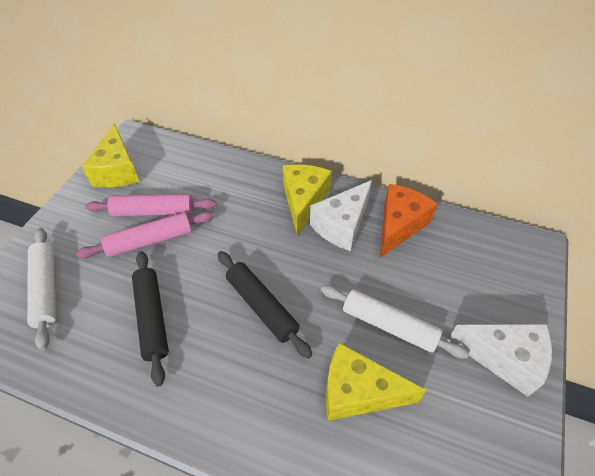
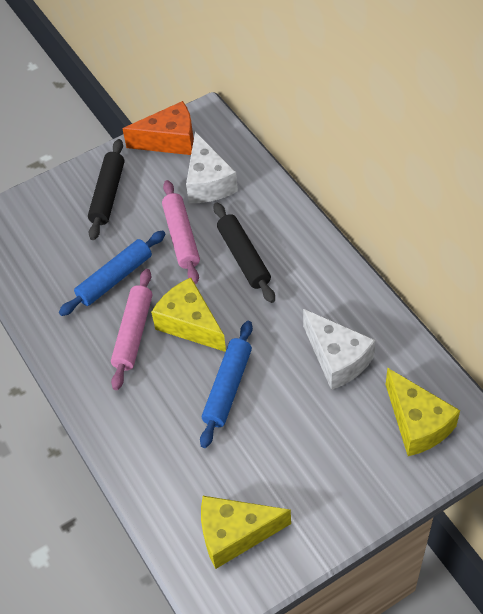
blue rolling pin: 0 -> 2
white rolling pin: 2 -> 0

